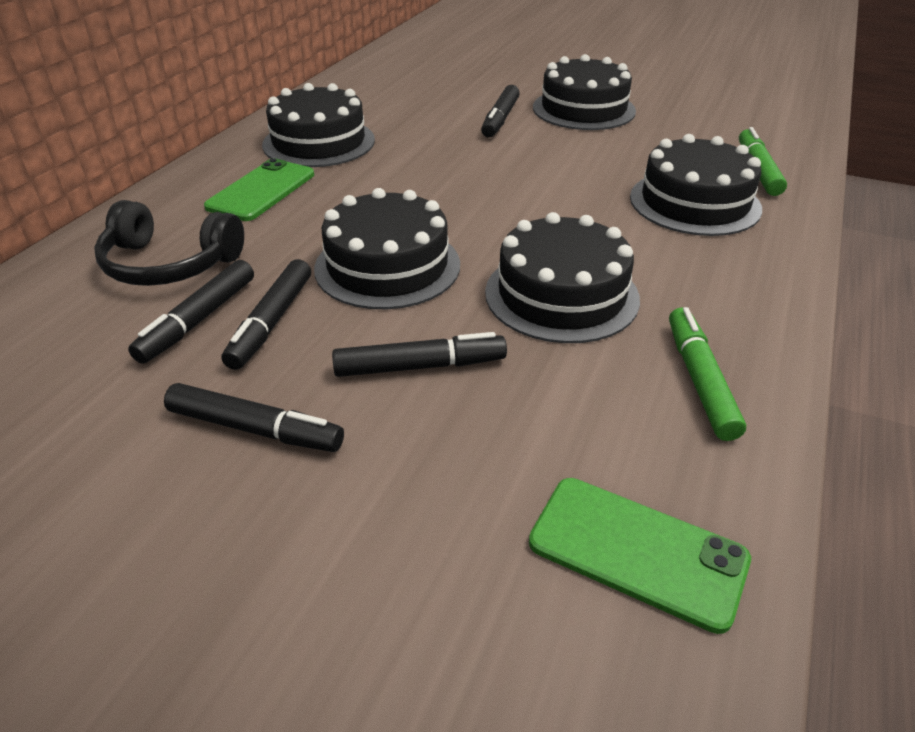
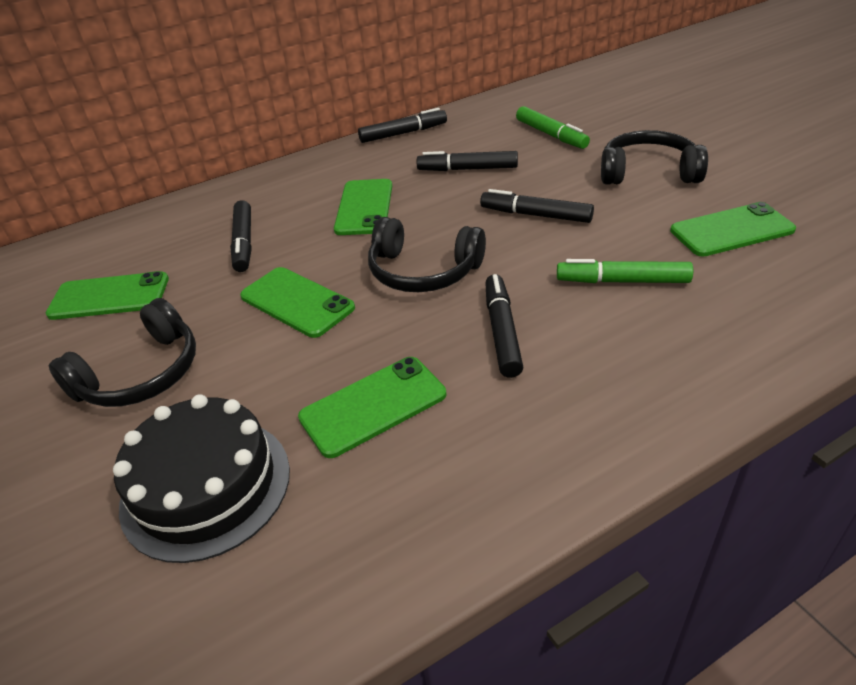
black cake: 5 -> 1
black headphones: 1 -> 3
green phone: 2 -> 5

